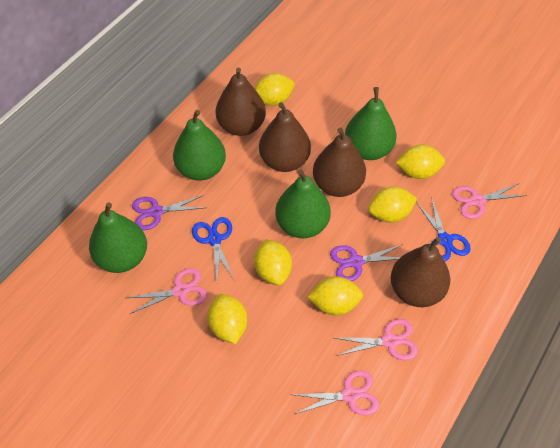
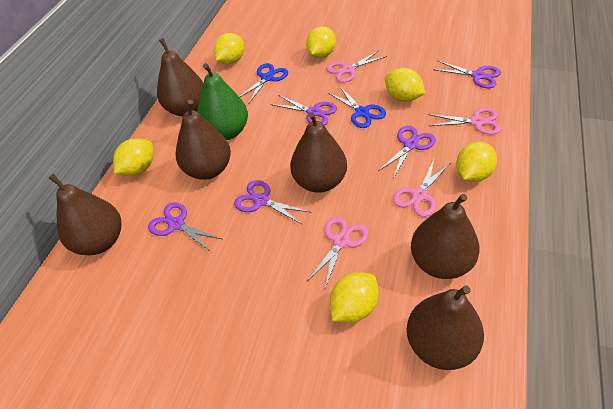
brown pear: 4 -> 6
green pear: 4 -> 1
purple scissors: 2 -> 5

